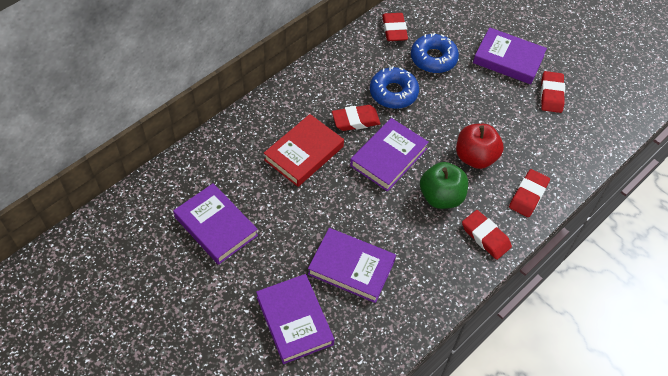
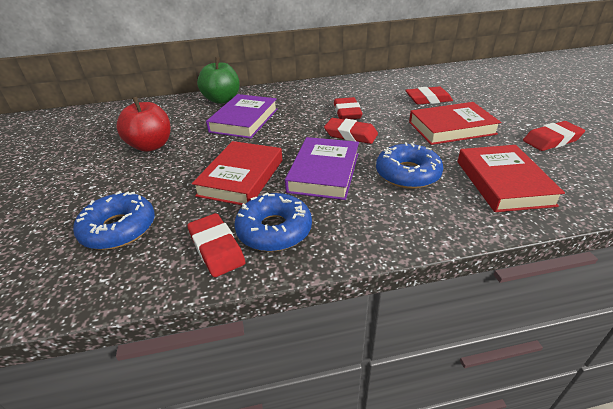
blue donut: 2 -> 3
purple book: 5 -> 2
red book: 1 -> 3

